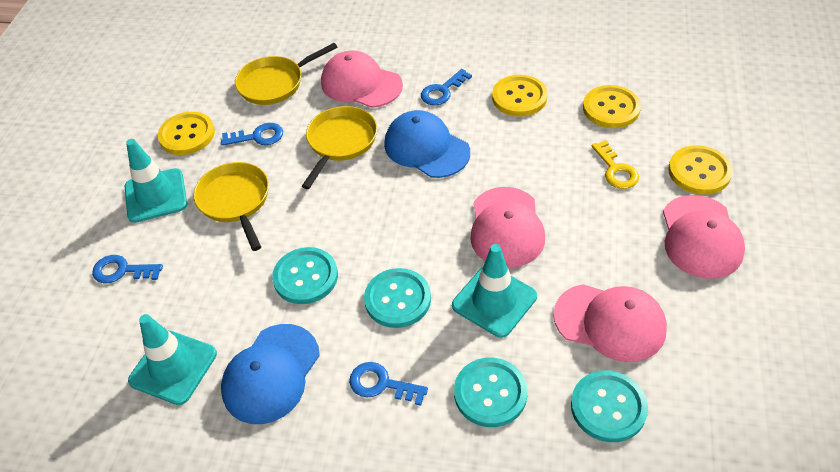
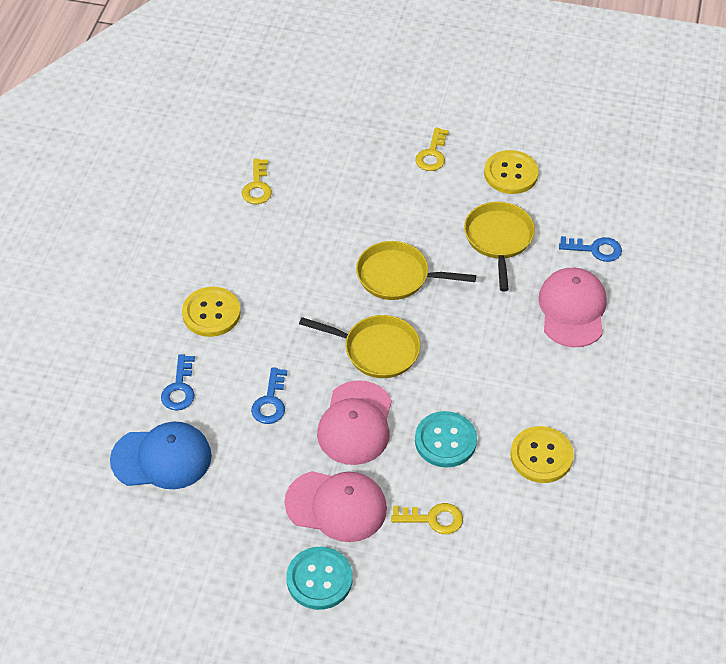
blue cap: 2 -> 1
blue key: 4 -> 3
pink cap: 4 -> 3
turquoise button: 4 -> 2
turquoise traffic cone: 3 -> 0
yellow button: 4 -> 3
yellow key: 1 -> 3

